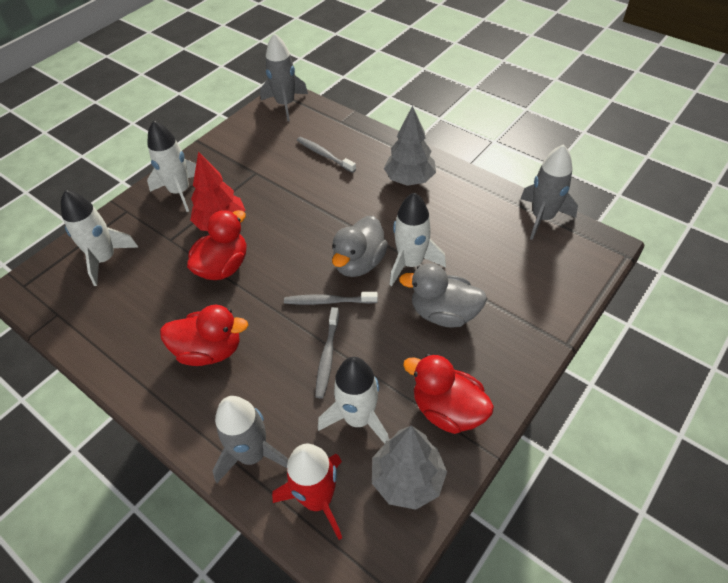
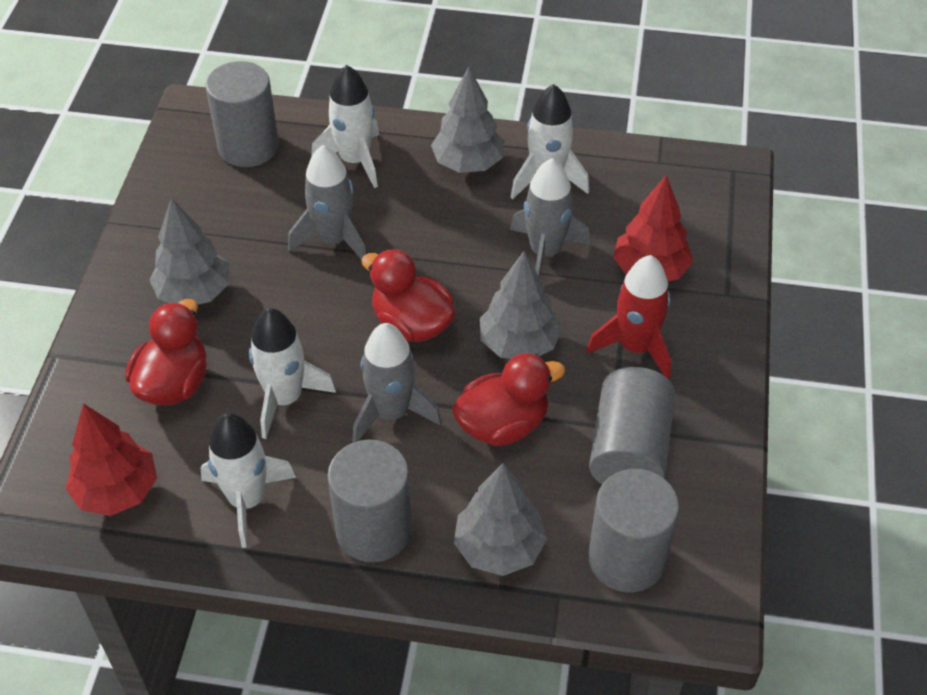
grey cylinder: 0 -> 4
grey duck: 2 -> 0
grey toothbrush: 3 -> 0
grey tree: 2 -> 4
red tree: 1 -> 2

